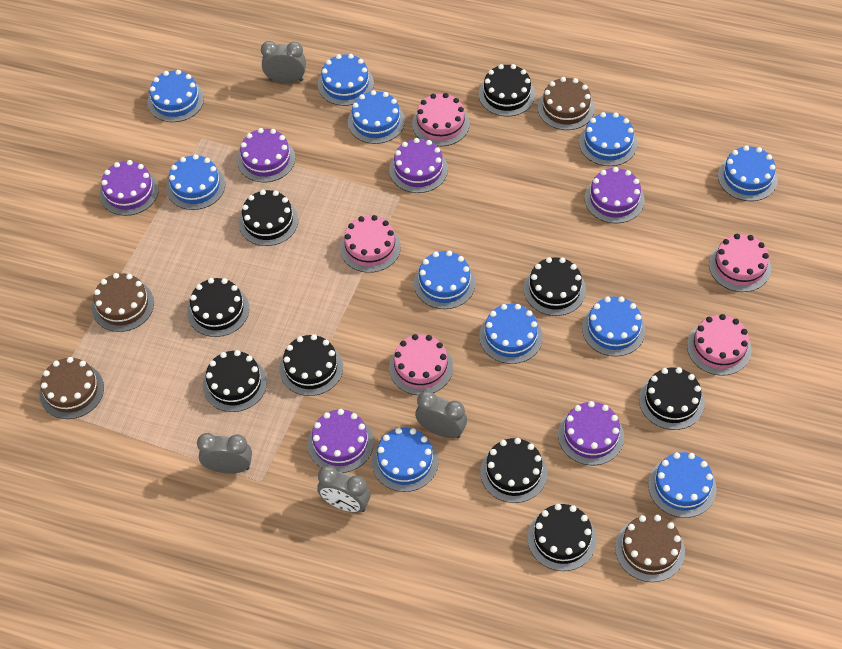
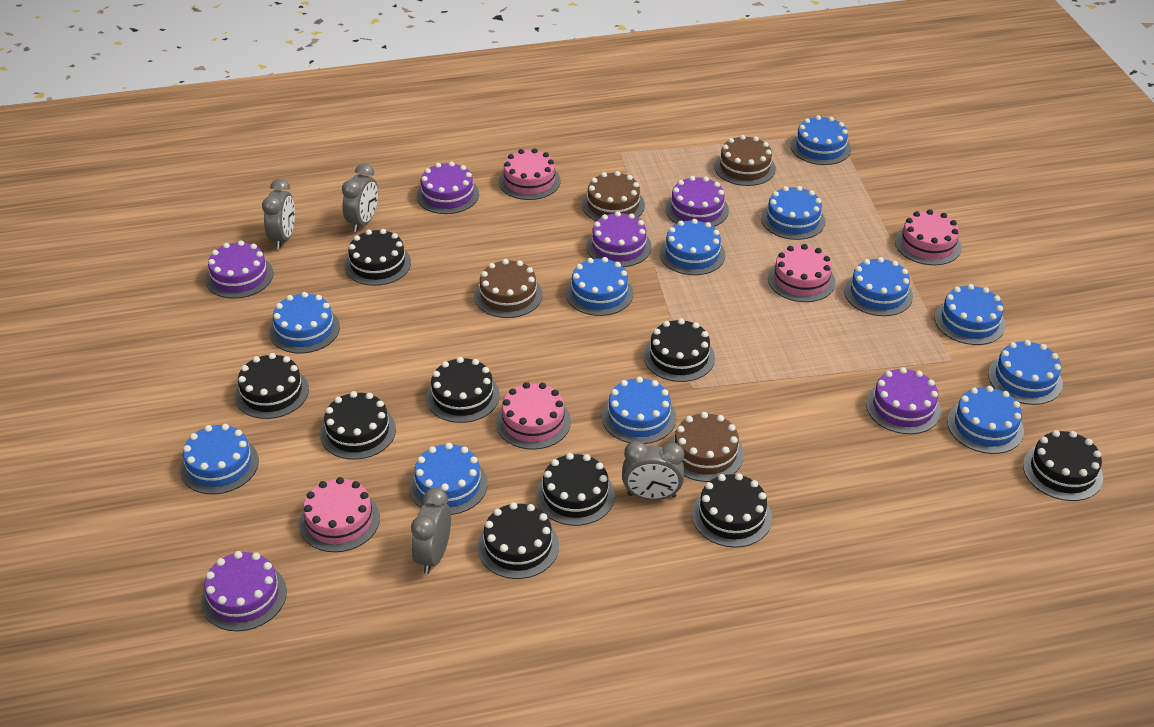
blue cake: 11 -> 12

